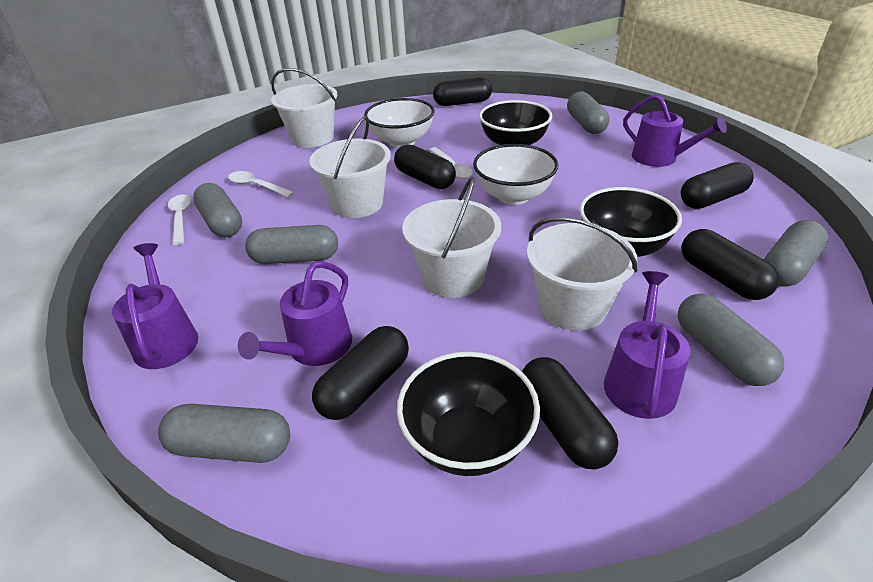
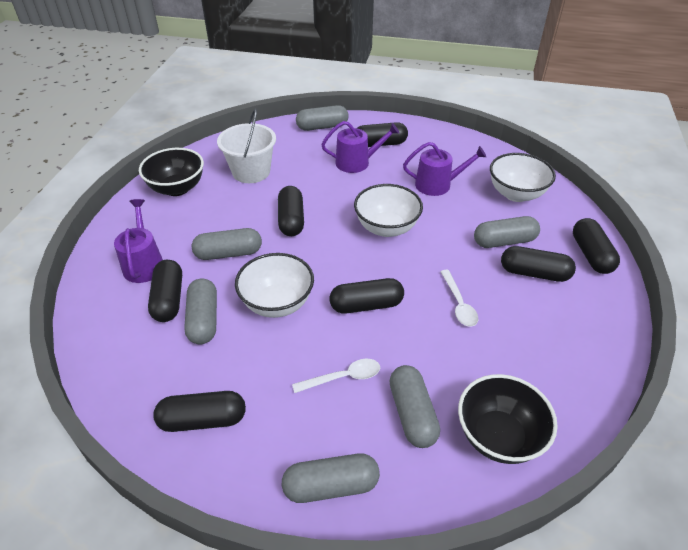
black bowl: 3 -> 2
black capsule: 6 -> 7
purple watering can: 4 -> 3
white bowl: 2 -> 3
white bucket: 4 -> 1
white spoon: 3 -> 2

